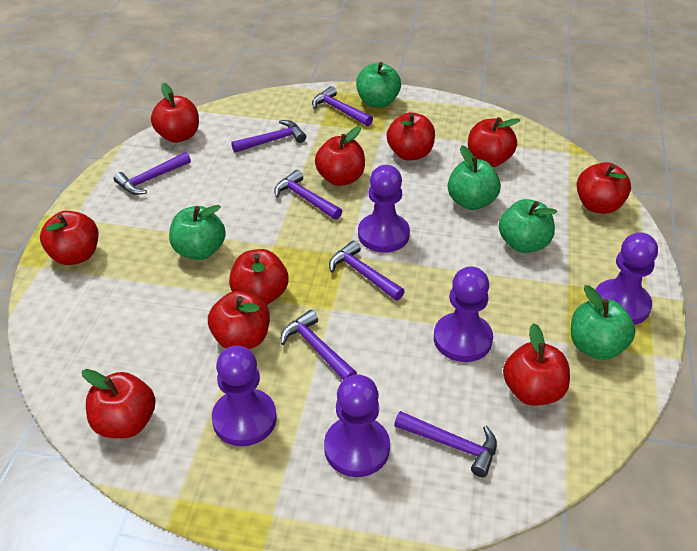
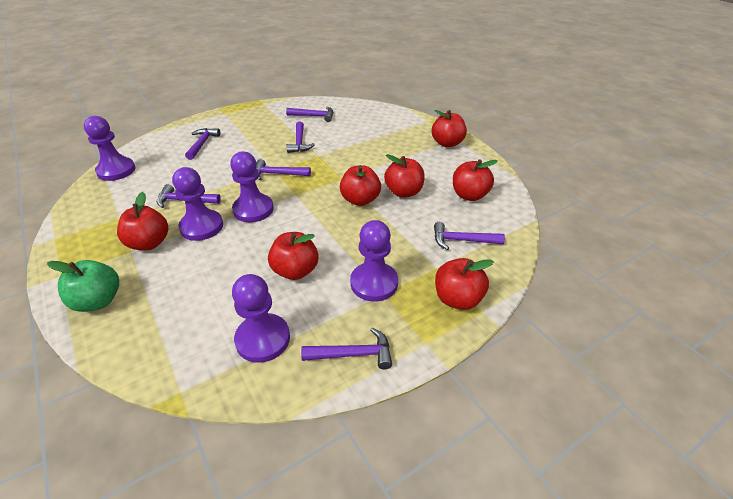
green apple: 5 -> 1
red apple: 10 -> 7

